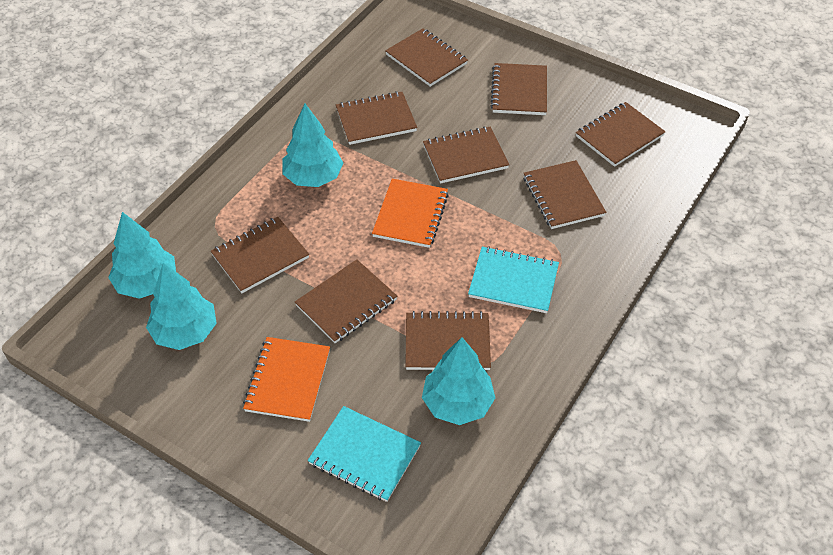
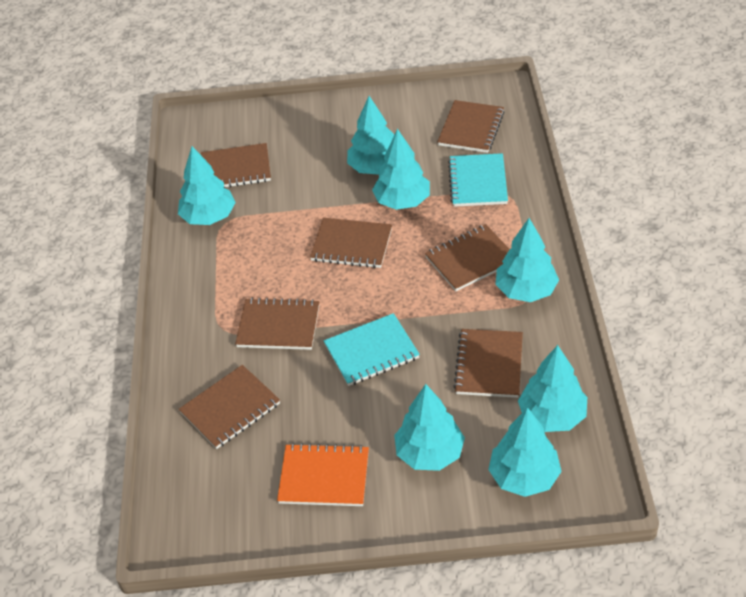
brown notebook: 9 -> 7
orange notebook: 2 -> 1
turquoise tree: 4 -> 7

